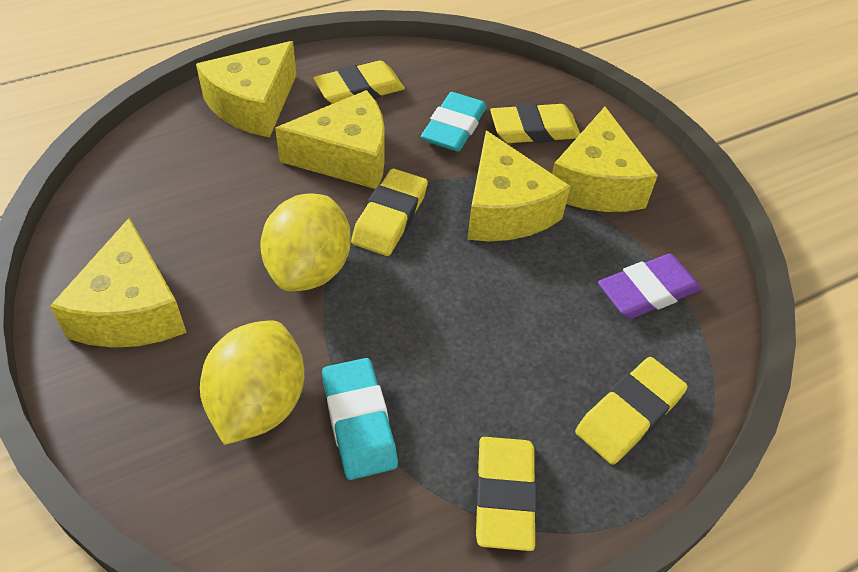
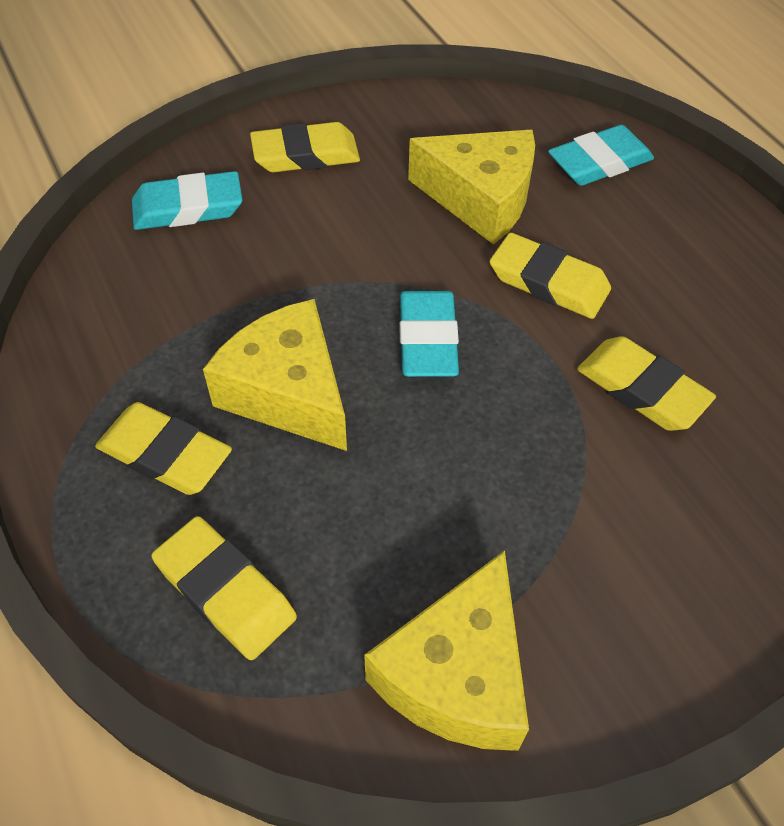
purple eraser: 1 -> 0
turquoise eraser: 2 -> 3
yellow cheese: 5 -> 3
yellow lemon: 2 -> 0

